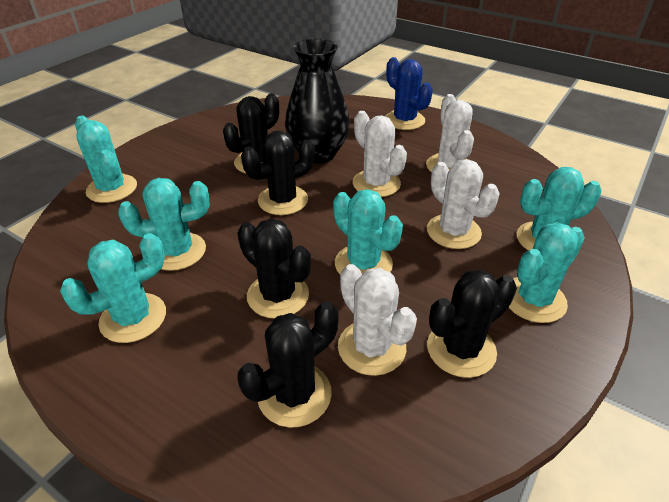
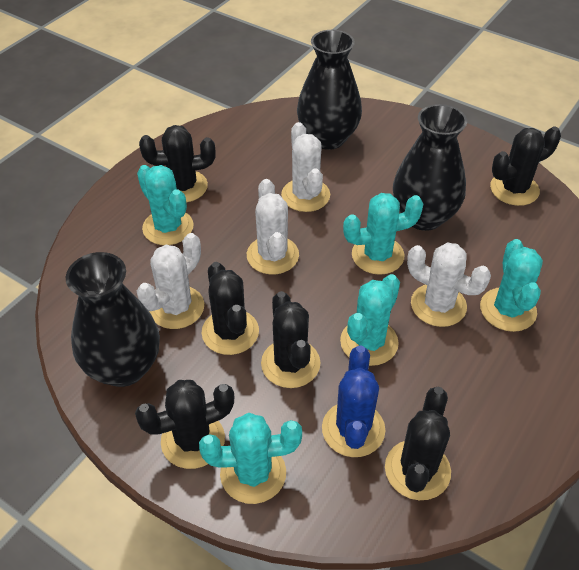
black cactus: 5 -> 6
black vase: 1 -> 3
turquoise cactus: 6 -> 5

